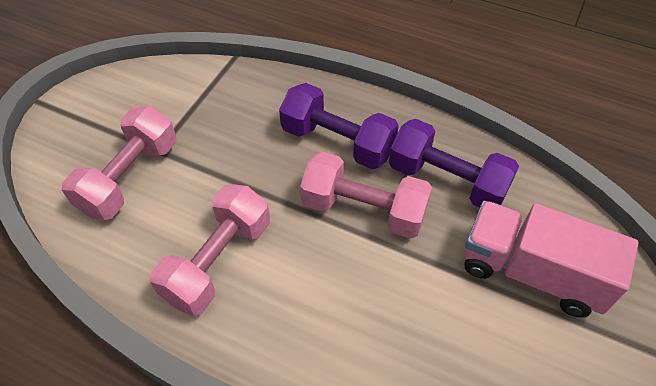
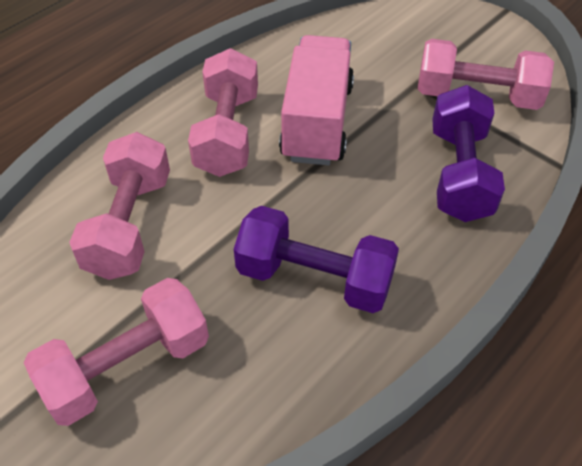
pink dumbbell: 3 -> 4

